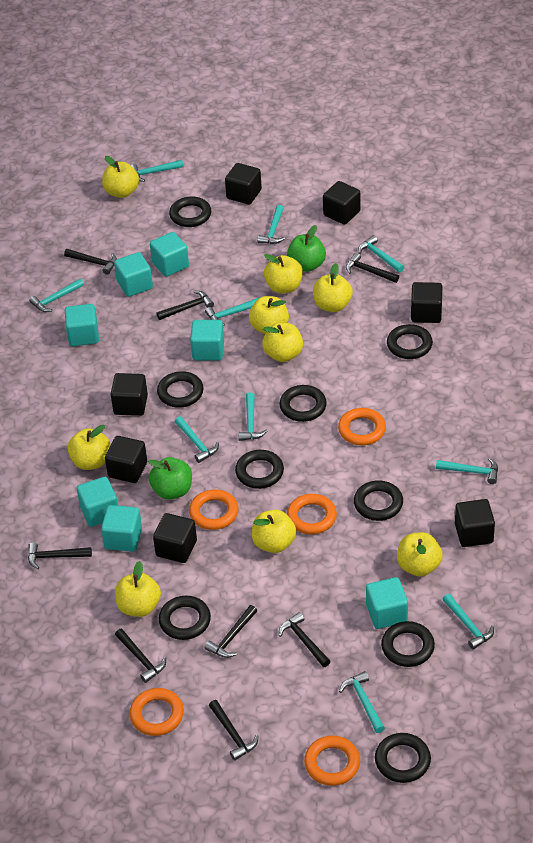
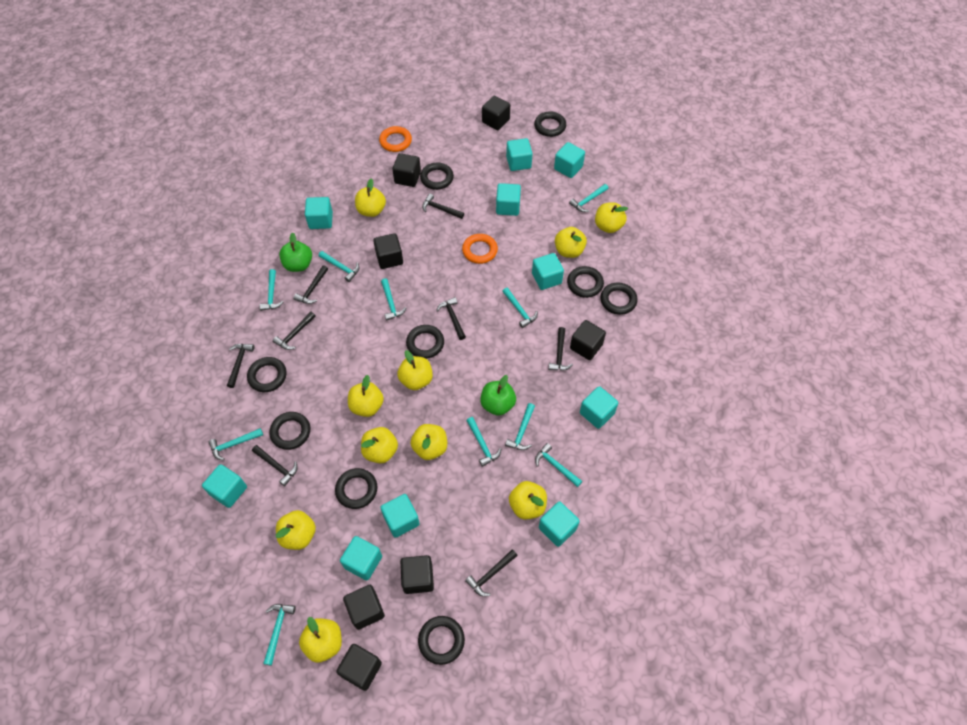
orange ring: 5 -> 2
turquoise cube: 7 -> 10
yellow apple: 9 -> 10

